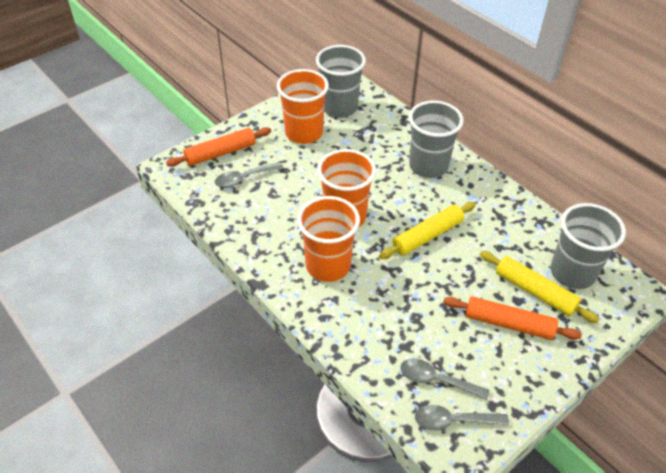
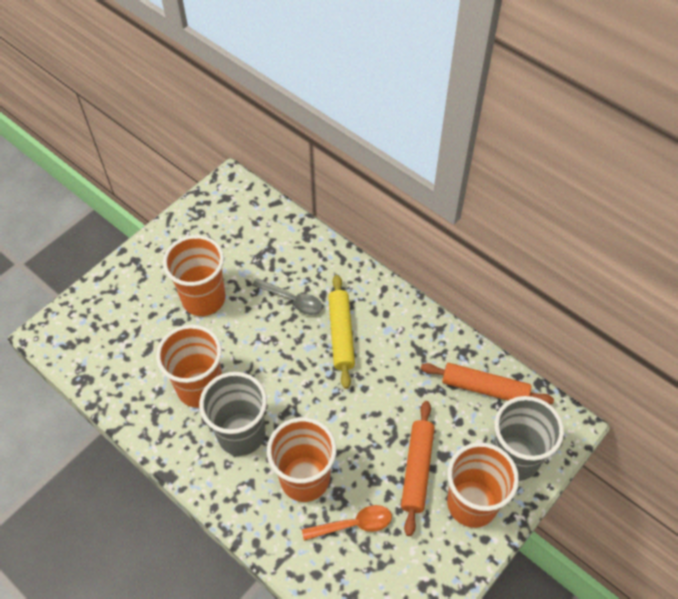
grey cup: 3 -> 2
grey spoon: 3 -> 1
orange cup: 3 -> 4
orange spoon: 0 -> 1
yellow rolling pin: 2 -> 1

